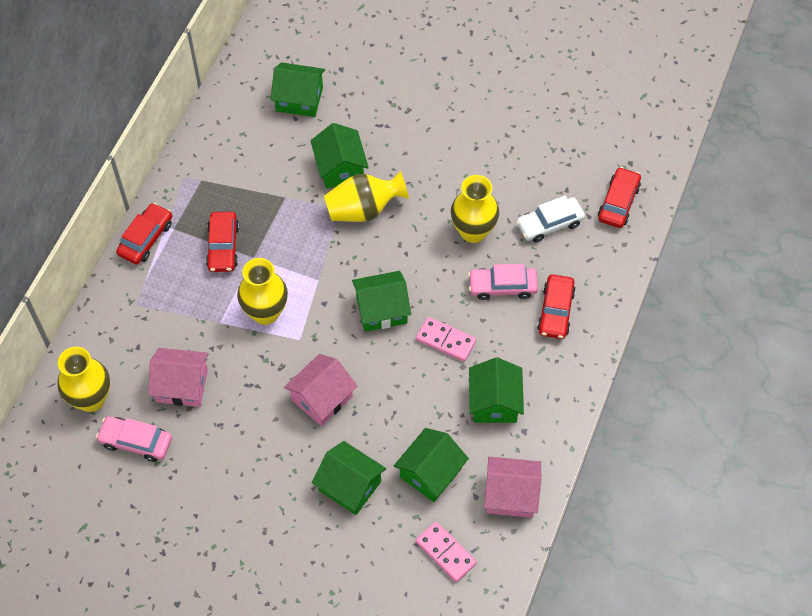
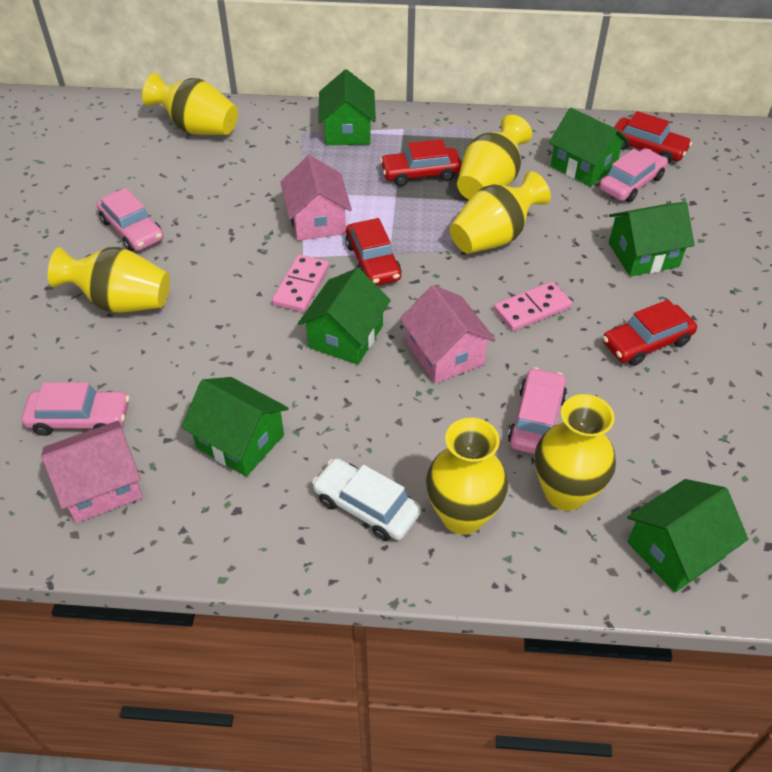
pink car: 2 -> 4
yellow vase: 4 -> 6

